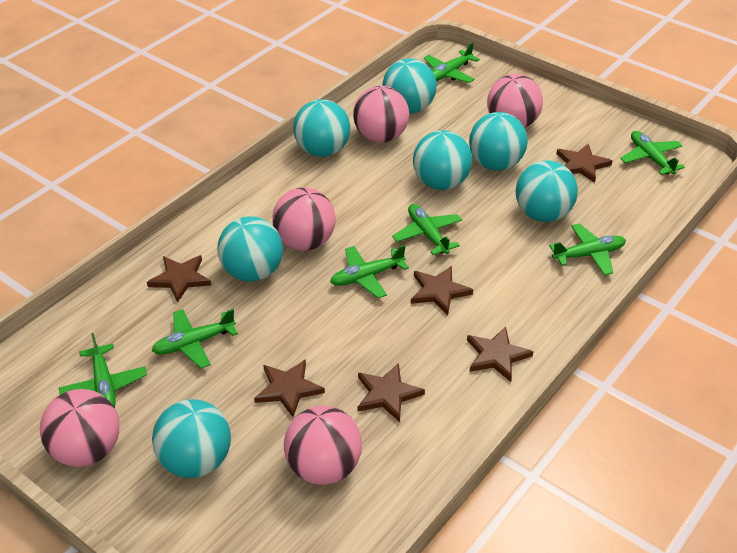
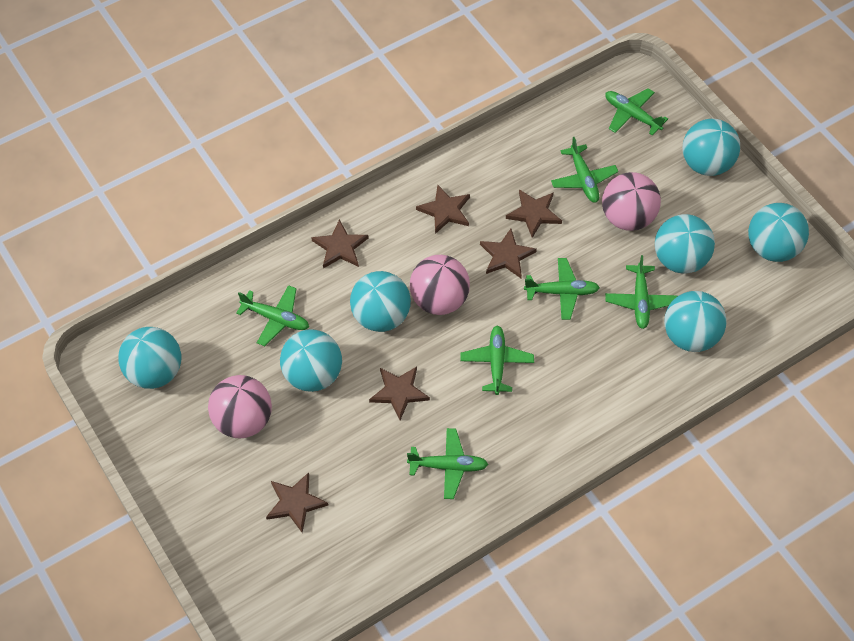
pink ball: 5 -> 3

